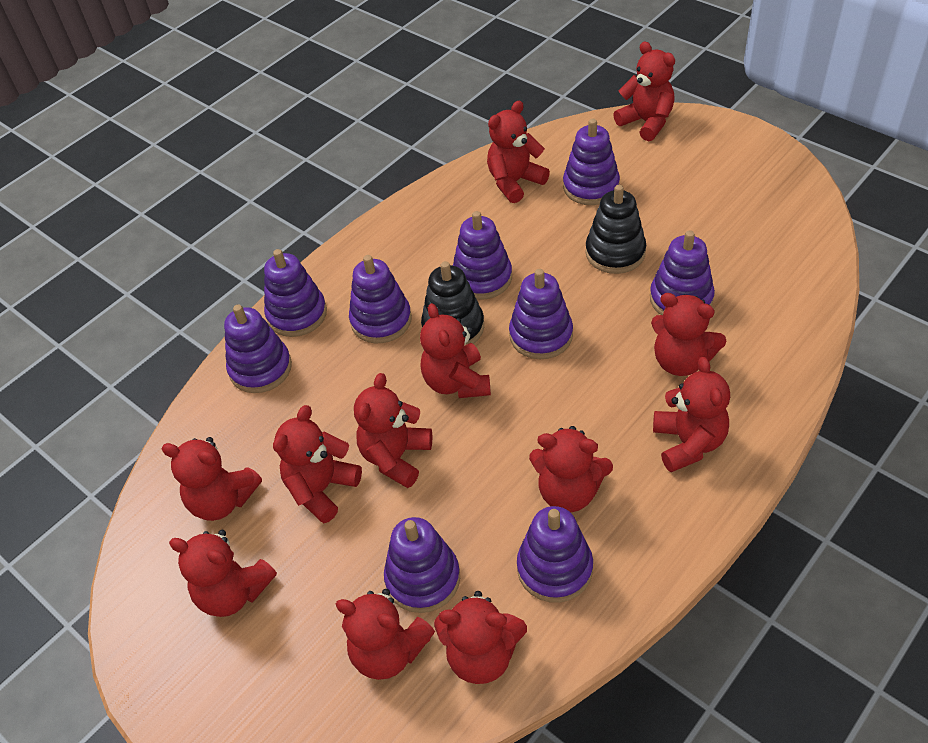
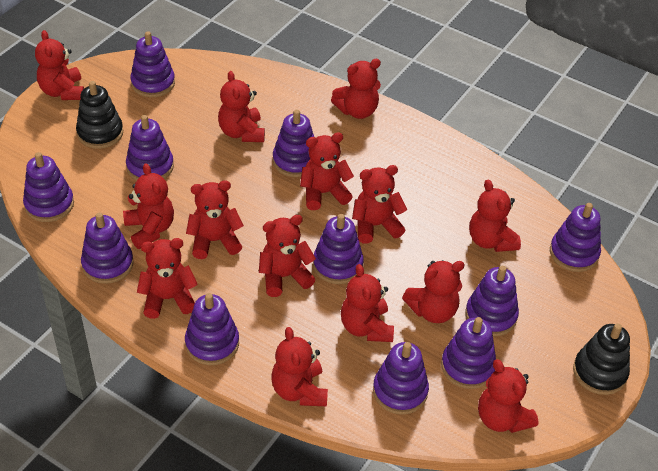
purple stacking toy: 9 -> 11
red teddy bear: 12 -> 14

